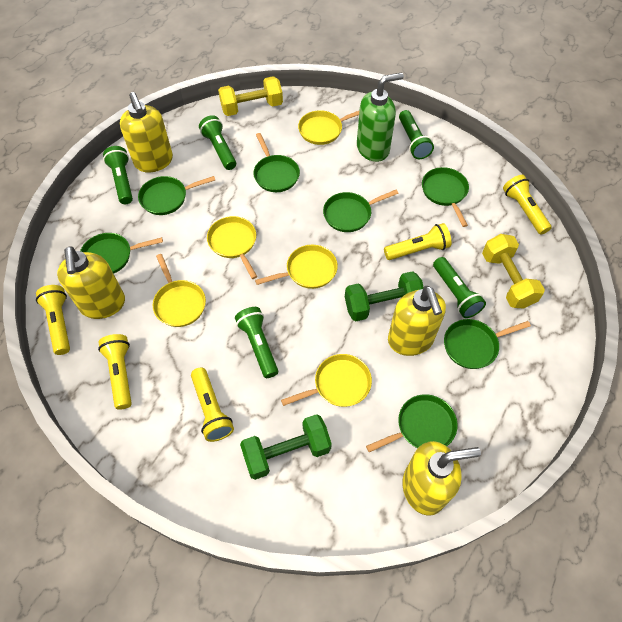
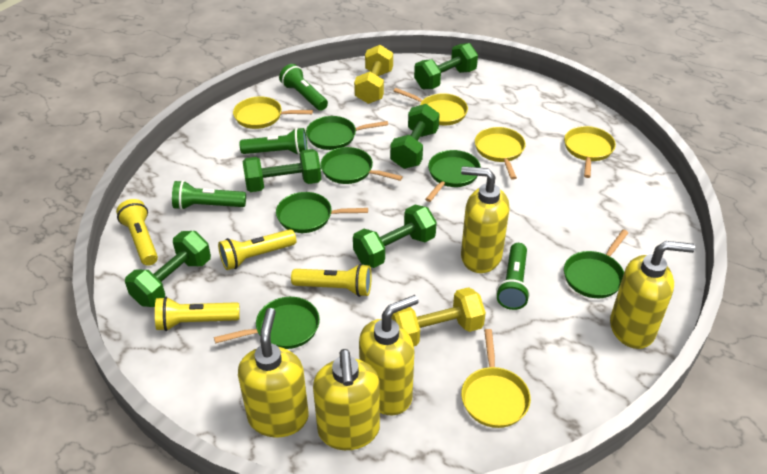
green dumbbell: 2 -> 5
green flashlight: 5 -> 4
green pan: 7 -> 6
green soap dispenser: 1 -> 0
yellow flashlight: 5 -> 4
yellow soap dispenser: 4 -> 5

